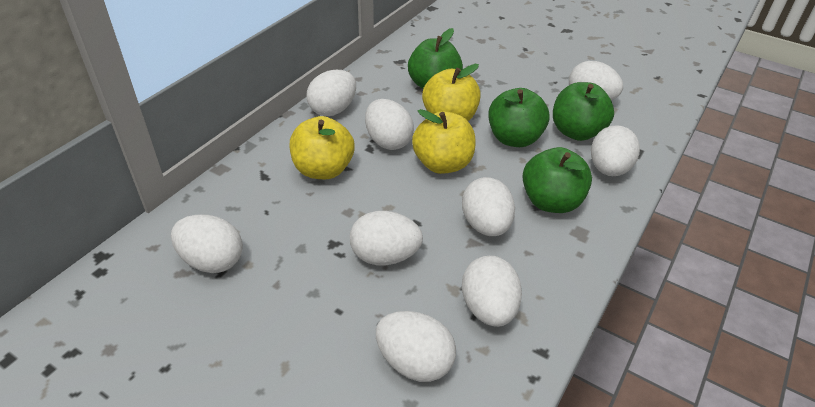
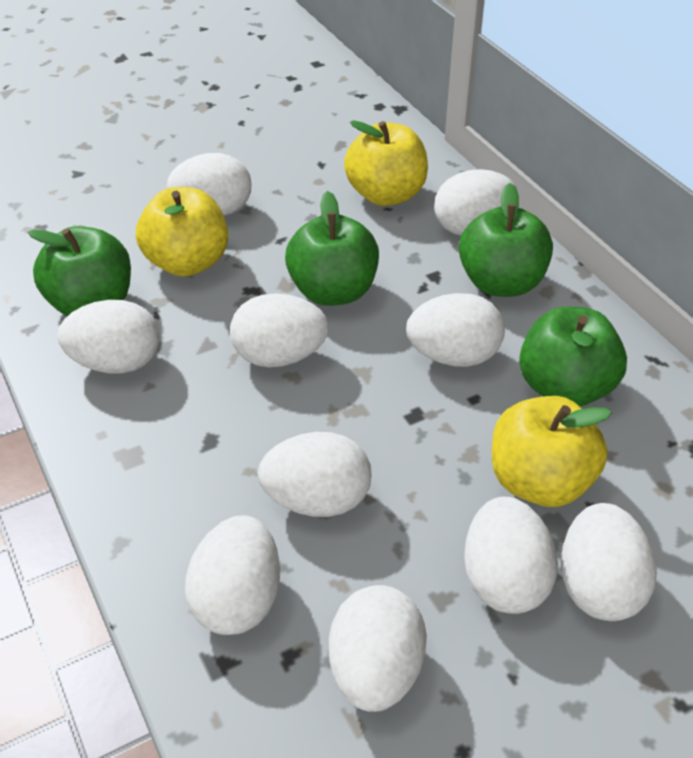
white egg: 9 -> 10

